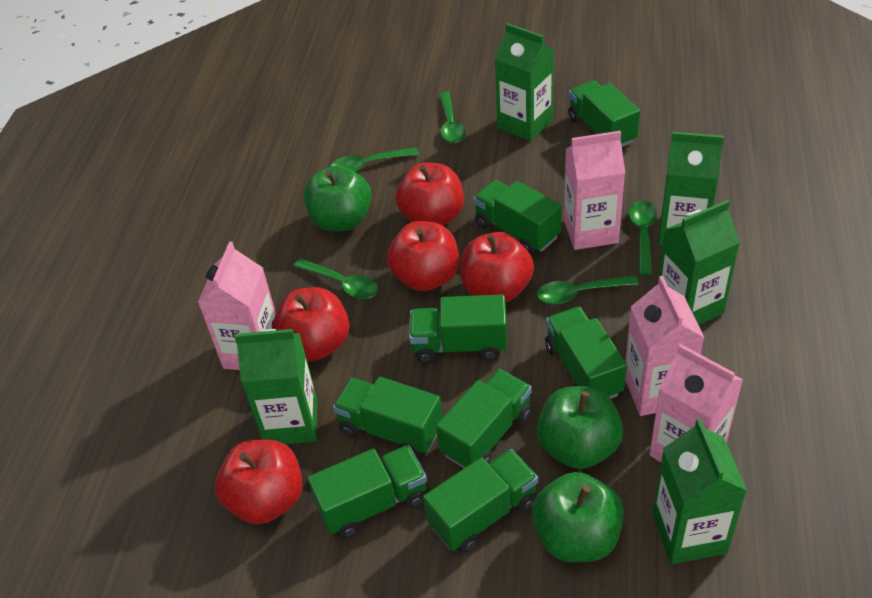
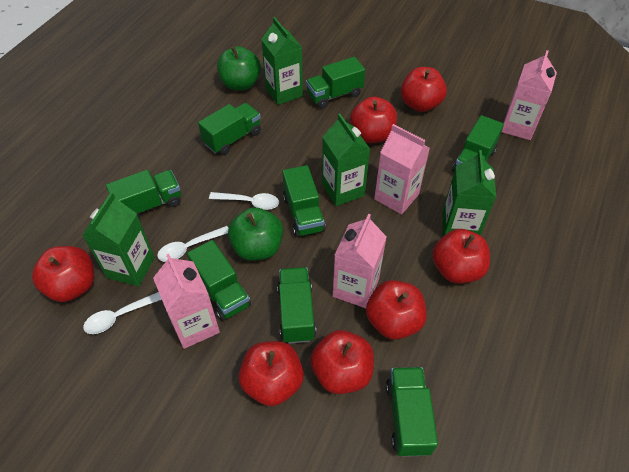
green apple: 3 -> 2
green carton: 5 -> 4
green spoon: 5 -> 0
red apple: 5 -> 7
white spoon: 0 -> 3

